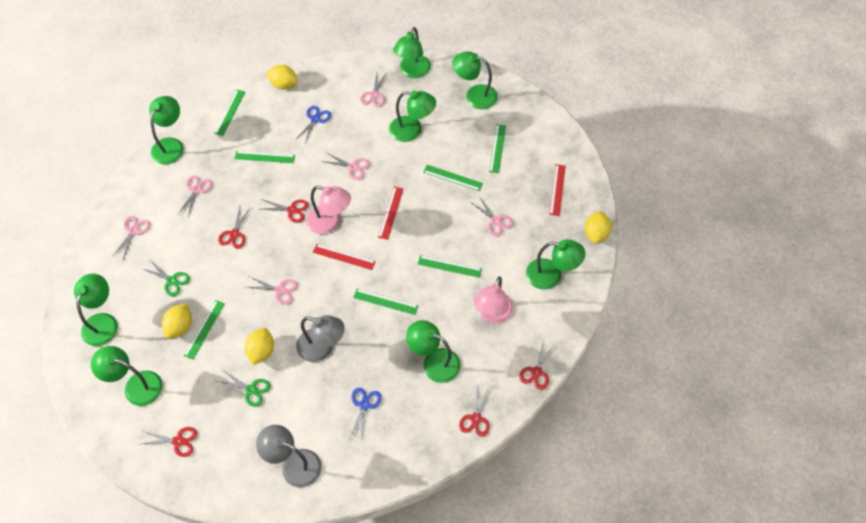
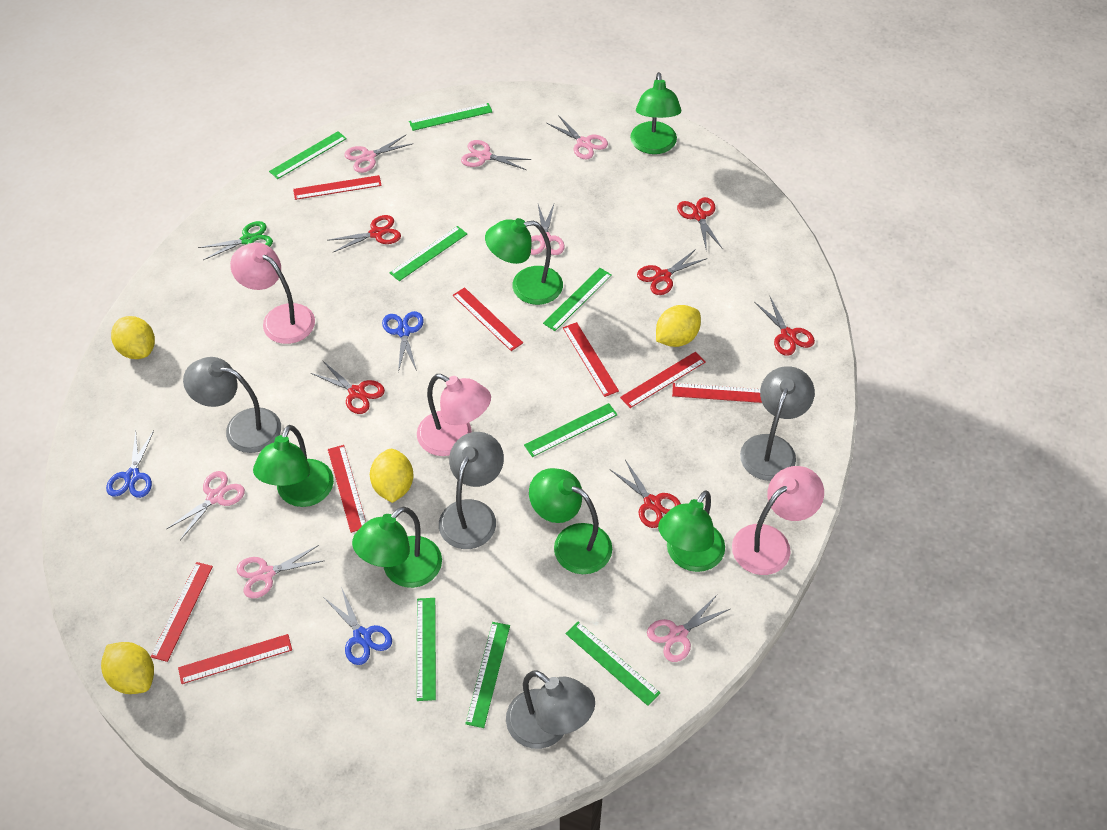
blue scissors: 2 -> 3
green lamp: 8 -> 6
green ruler: 7 -> 8
green scissors: 2 -> 1
grey lamp: 2 -> 4
pink lamp: 2 -> 3
pink scissors: 6 -> 7
red ruler: 3 -> 8
red scissors: 5 -> 6

